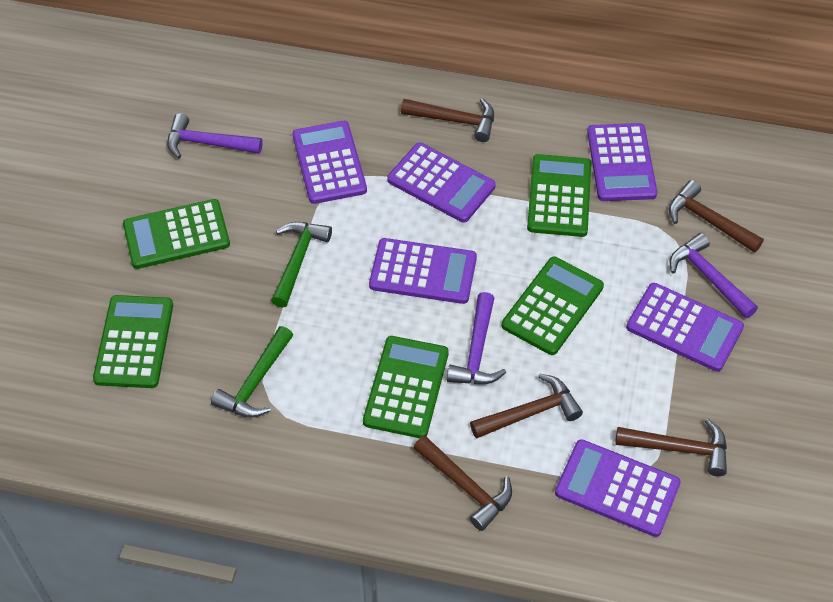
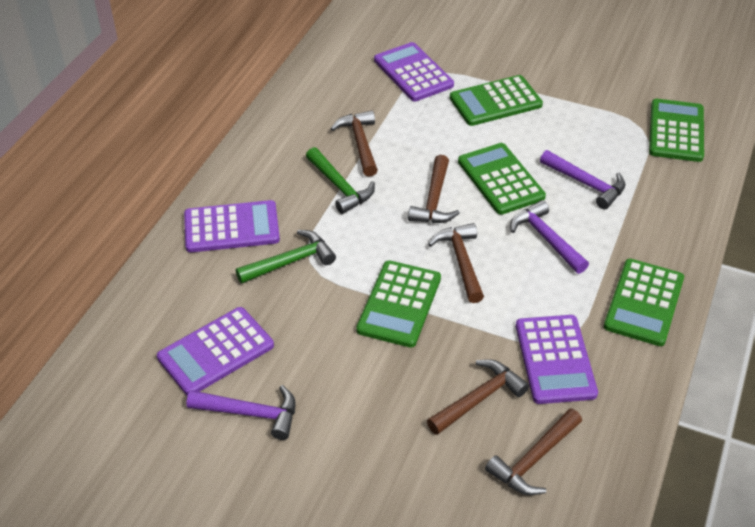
purple calculator: 6 -> 4

